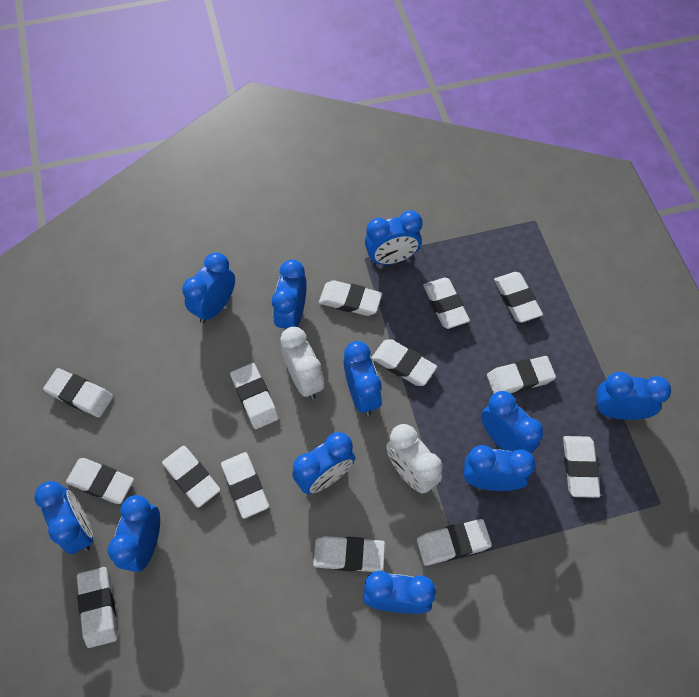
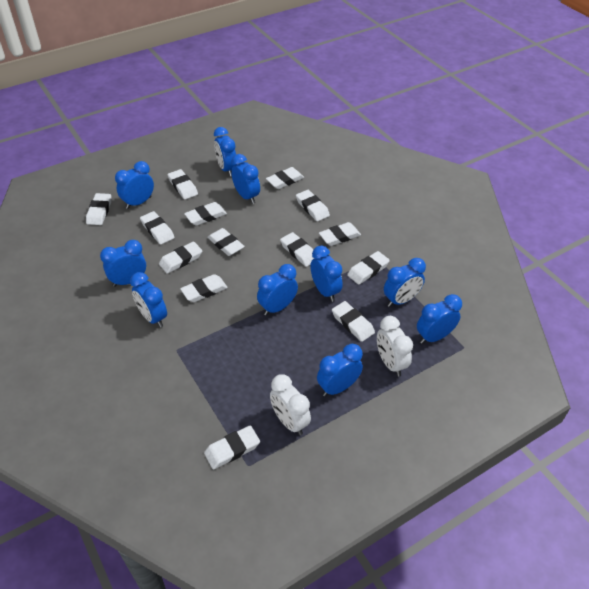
blue clock: 11 -> 10

